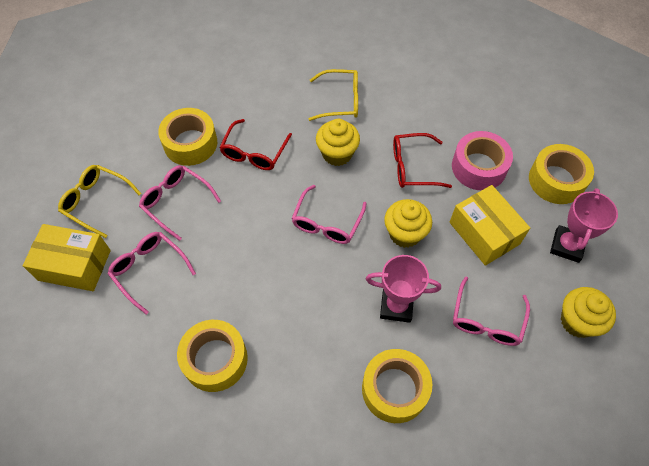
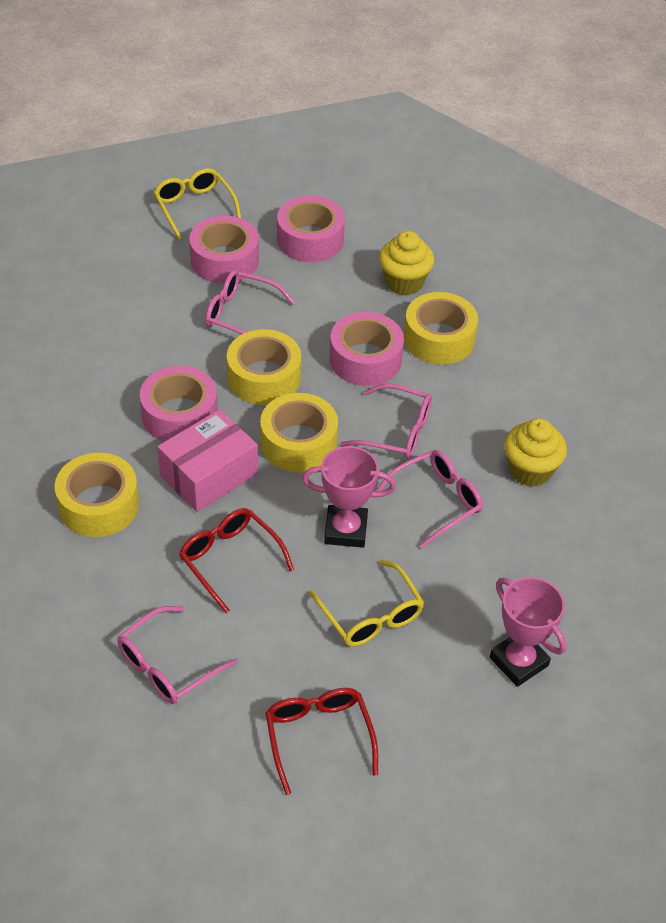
pink box: 0 -> 1
pink tape: 1 -> 4
yellow box: 2 -> 0
yellow cupcake: 3 -> 2

